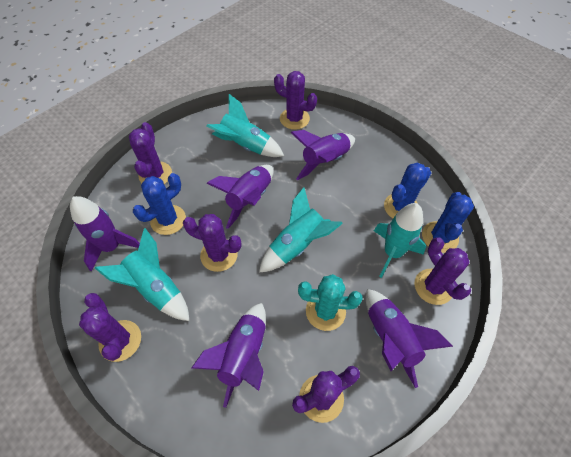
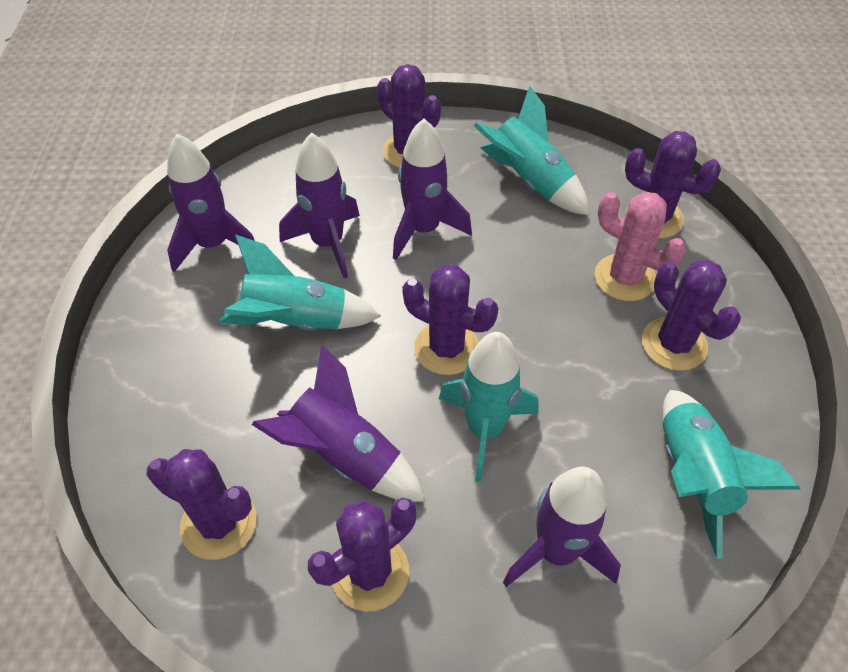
blue cactus: 3 -> 0
pink cactus: 0 -> 1
turquoise cactus: 1 -> 0

